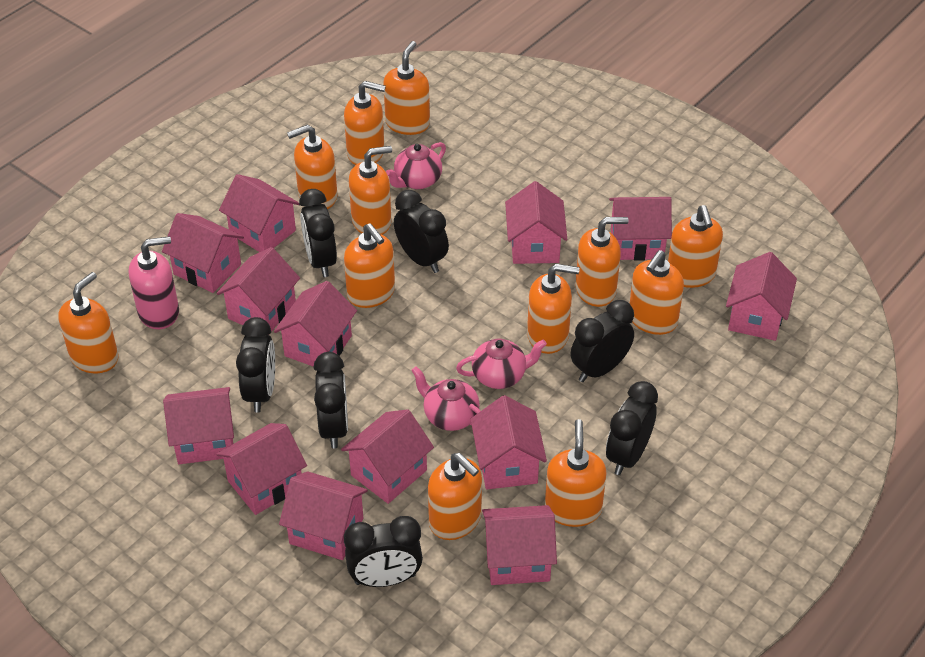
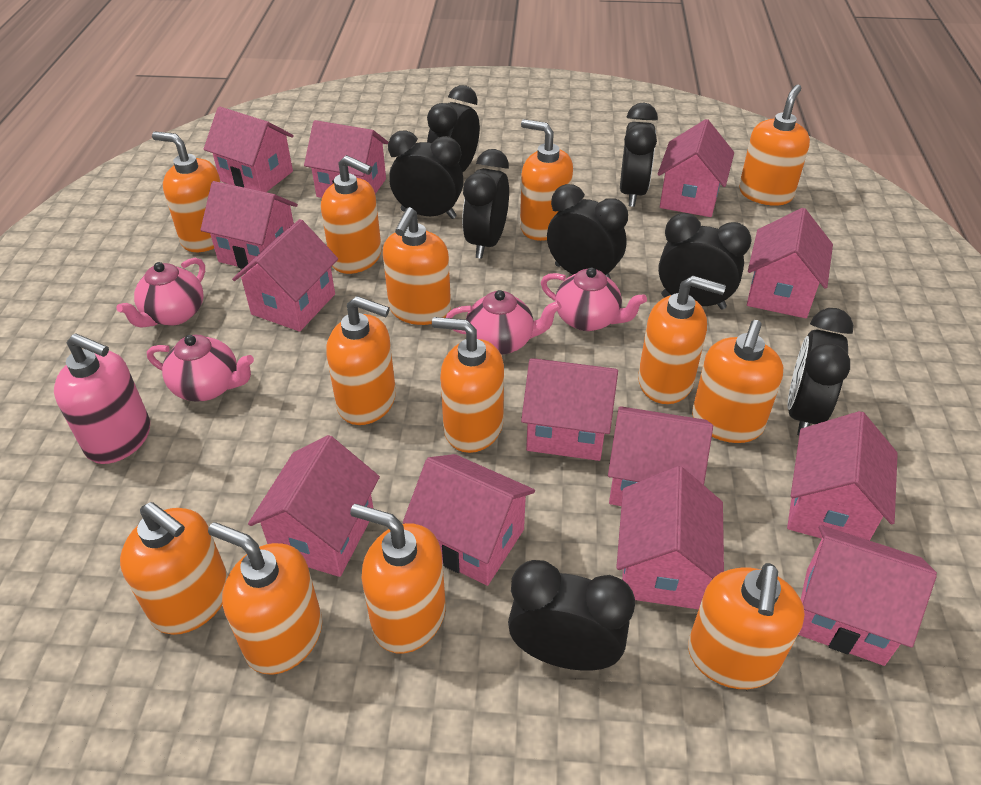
black clock: 7 -> 8
orange soap dispenser: 12 -> 13
pink teapot: 3 -> 4

